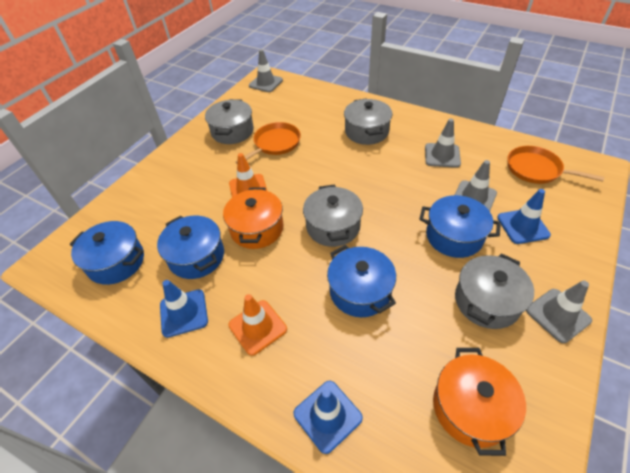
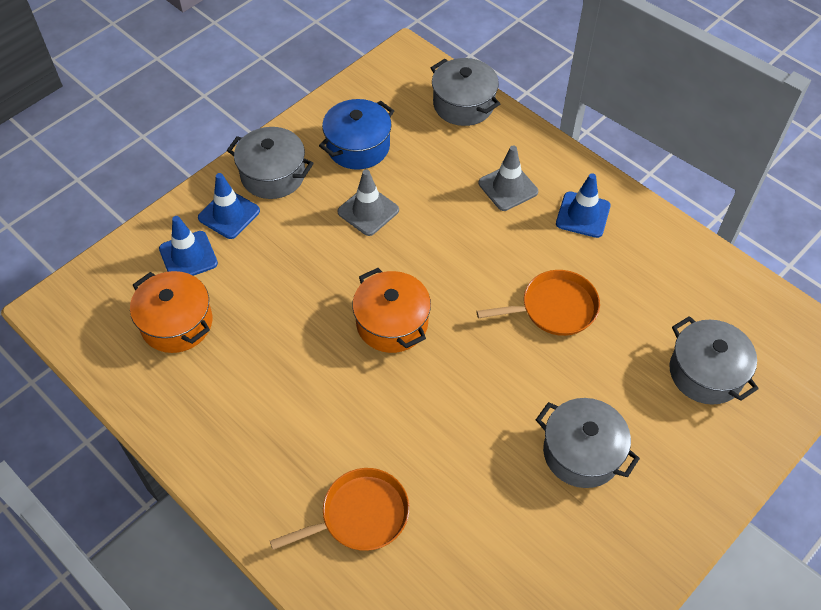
blue pot: 4 -> 1
grey traffic cone: 4 -> 2
orange traffic cone: 2 -> 0

